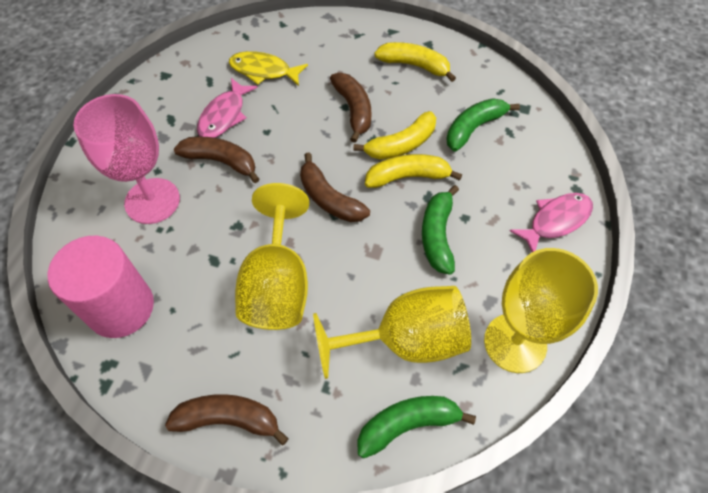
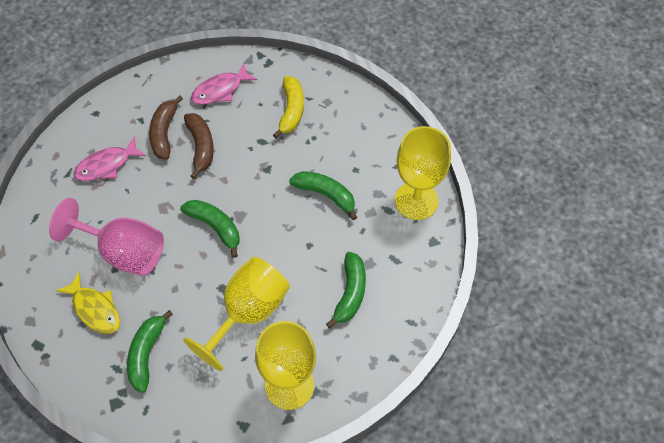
brown banana: 4 -> 2
green banana: 3 -> 4
pink cylinder: 1 -> 0
yellow banana: 3 -> 1

